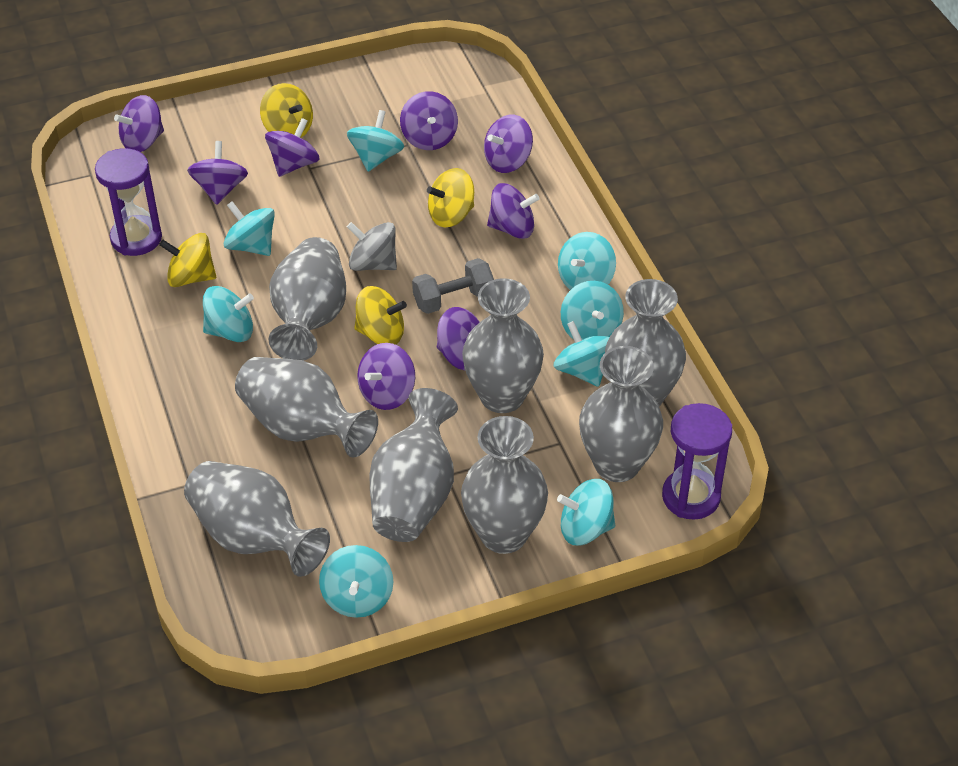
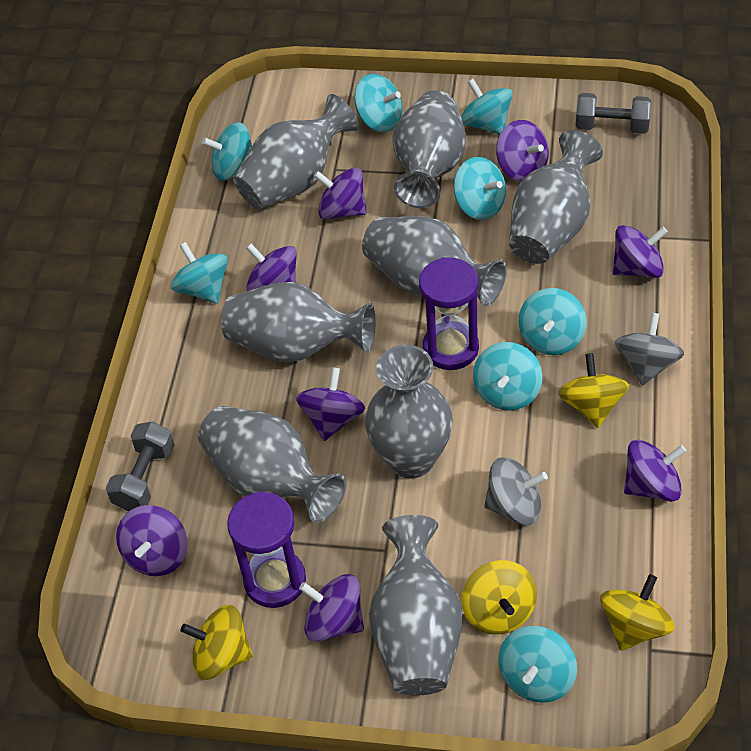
grey dumbbell: 1 -> 2
grey spinning top: 1 -> 2

